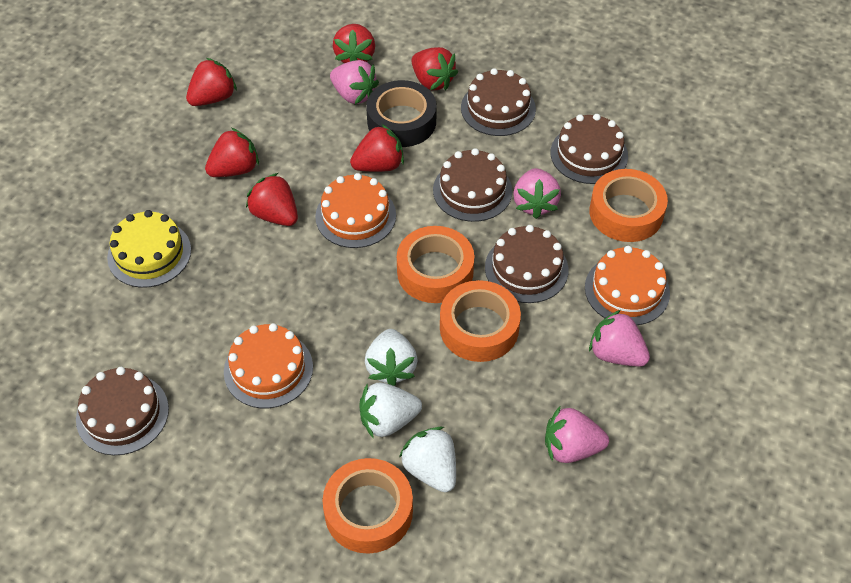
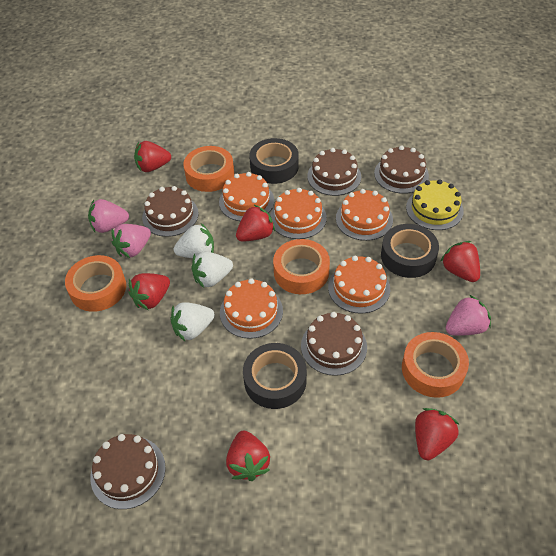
black tape: 1 -> 3
orange cake: 3 -> 5
pink strawberry: 4 -> 3

